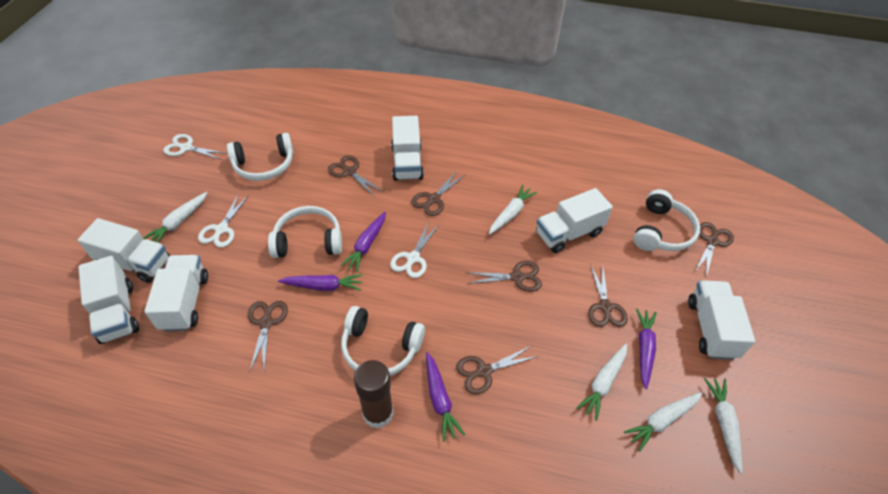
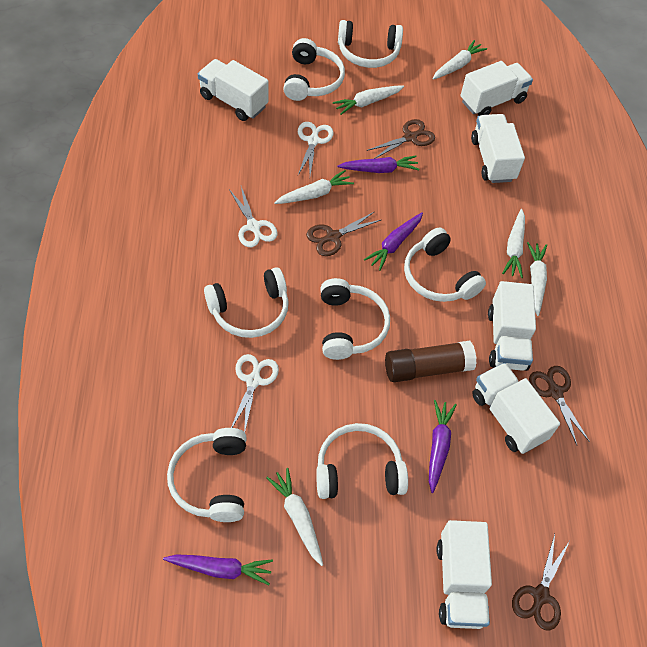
brown scissors: 7 -> 4
white carrot: 5 -> 6
white headphones: 4 -> 7

